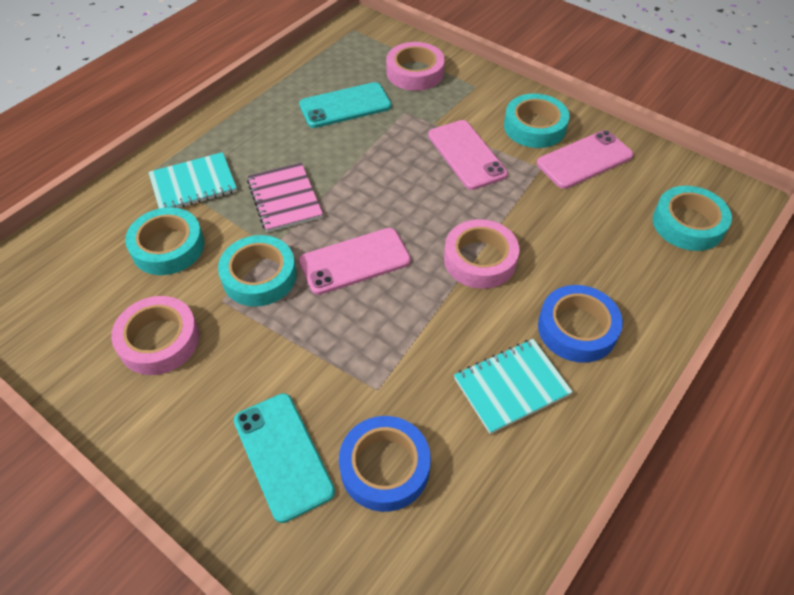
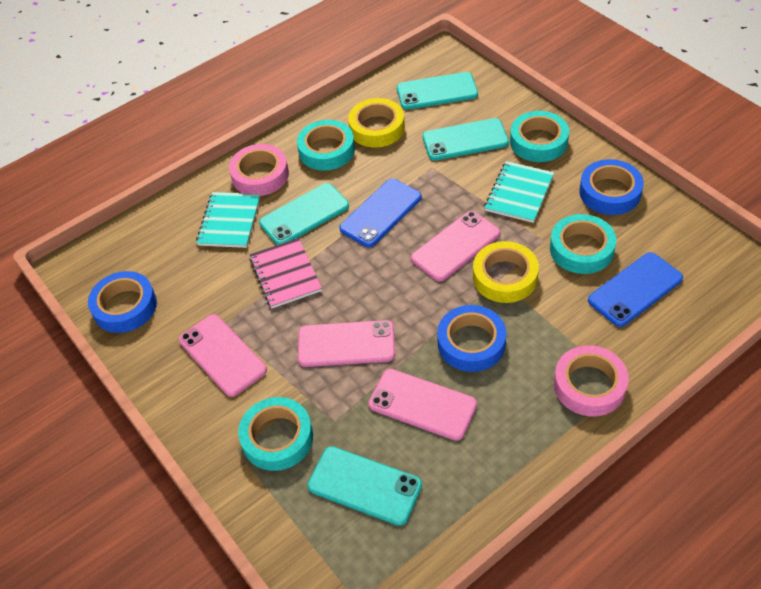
blue phone: 0 -> 2
blue tape: 2 -> 3
pink phone: 3 -> 4
pink tape: 3 -> 2
turquoise phone: 2 -> 4
yellow tape: 0 -> 2

